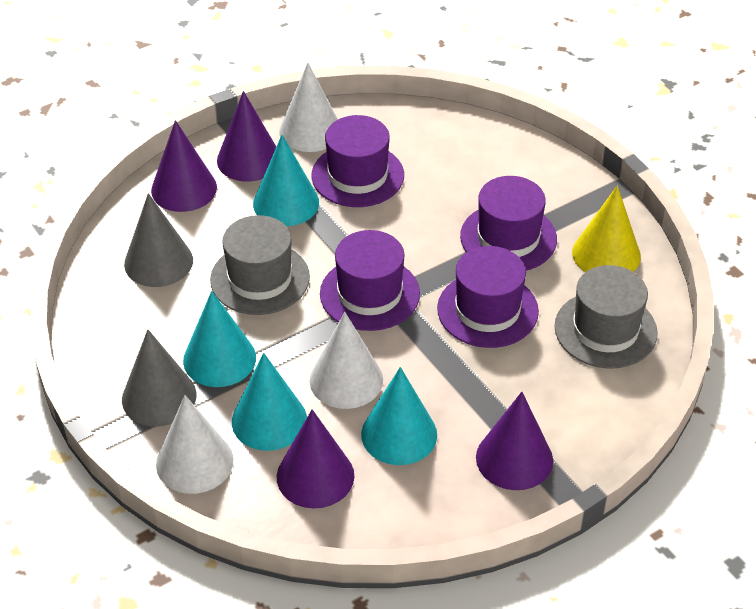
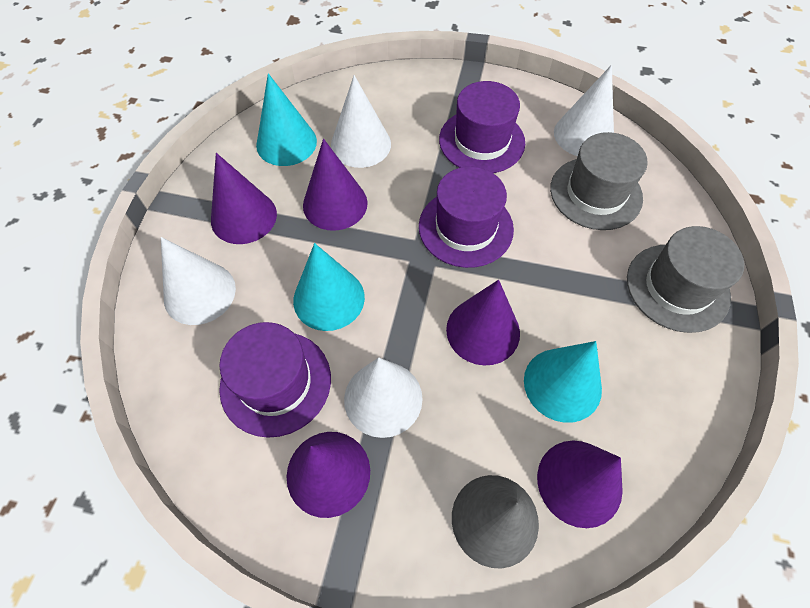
grey cone: 2 -> 1
purple cone: 4 -> 5
purple hat: 4 -> 3
turquoise cone: 4 -> 3
white cone: 3 -> 4
yellow cone: 1 -> 0

